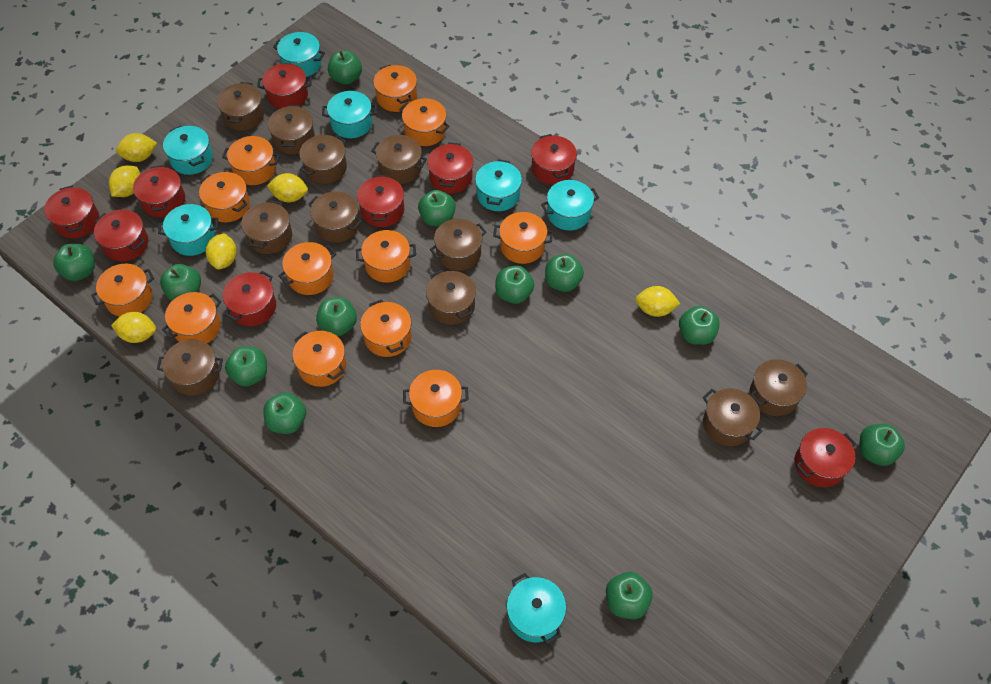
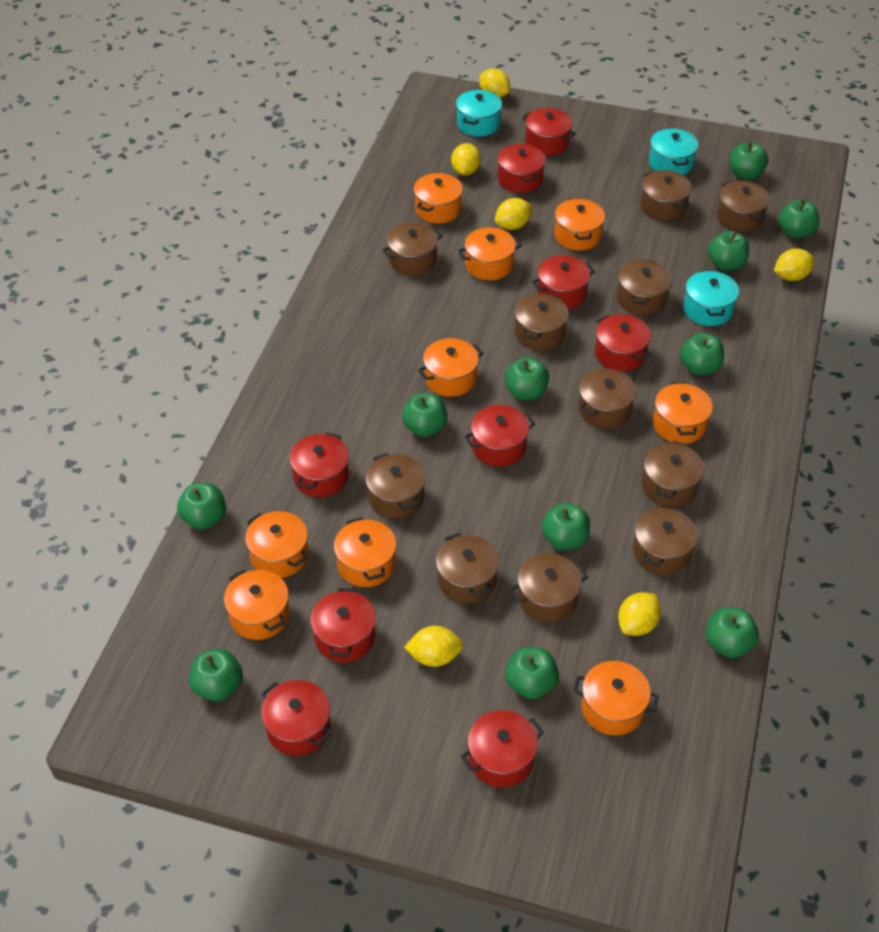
green apple: 12 -> 11
orange pot: 12 -> 9
turquoise pot: 7 -> 3

